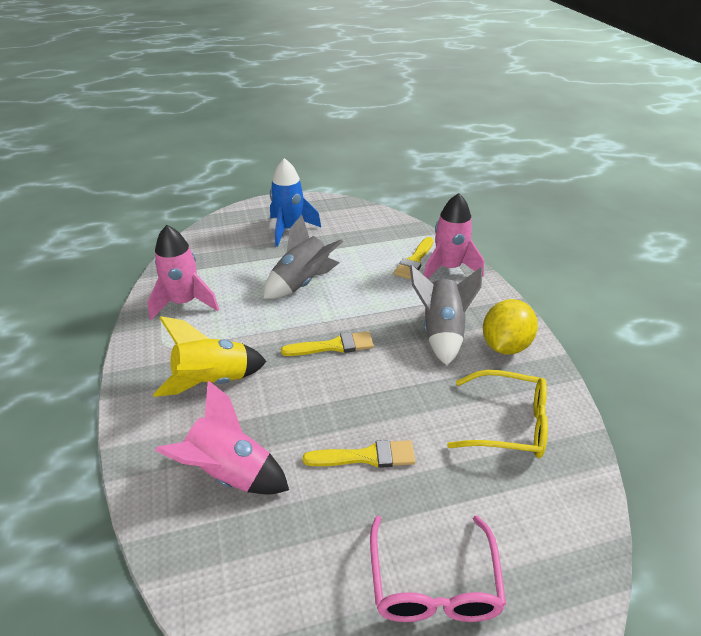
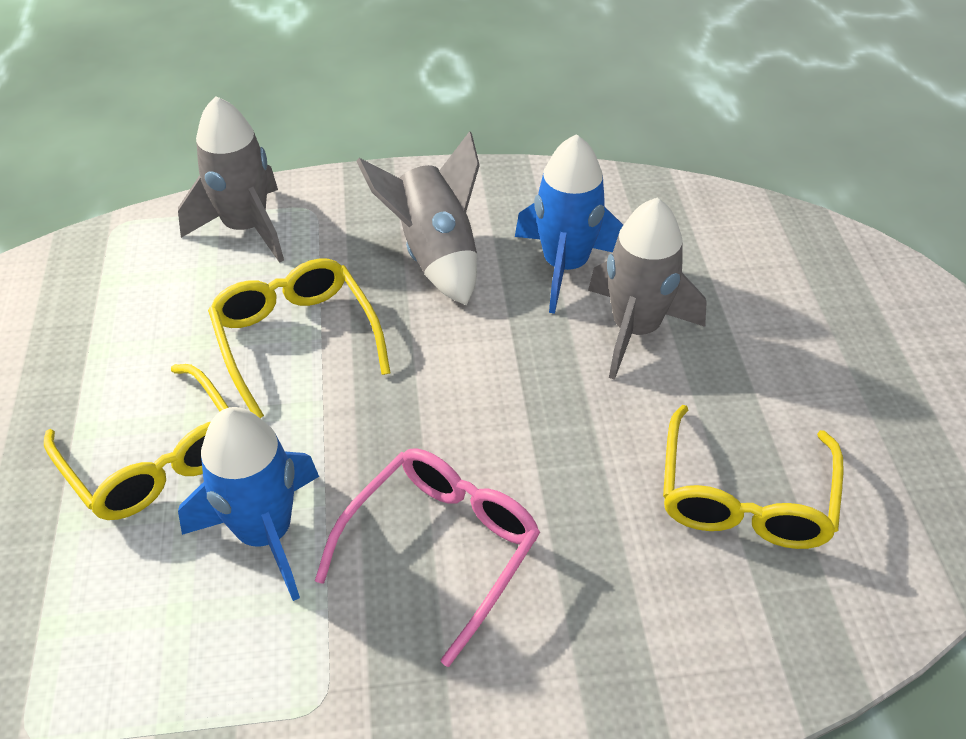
blue rocket: 1 -> 2
grey rocket: 2 -> 3
pink rocket: 3 -> 0
yellow brush: 3 -> 0
yellow glasses: 1 -> 3
yellow lemon: 1 -> 0
yellow rocket: 1 -> 0

